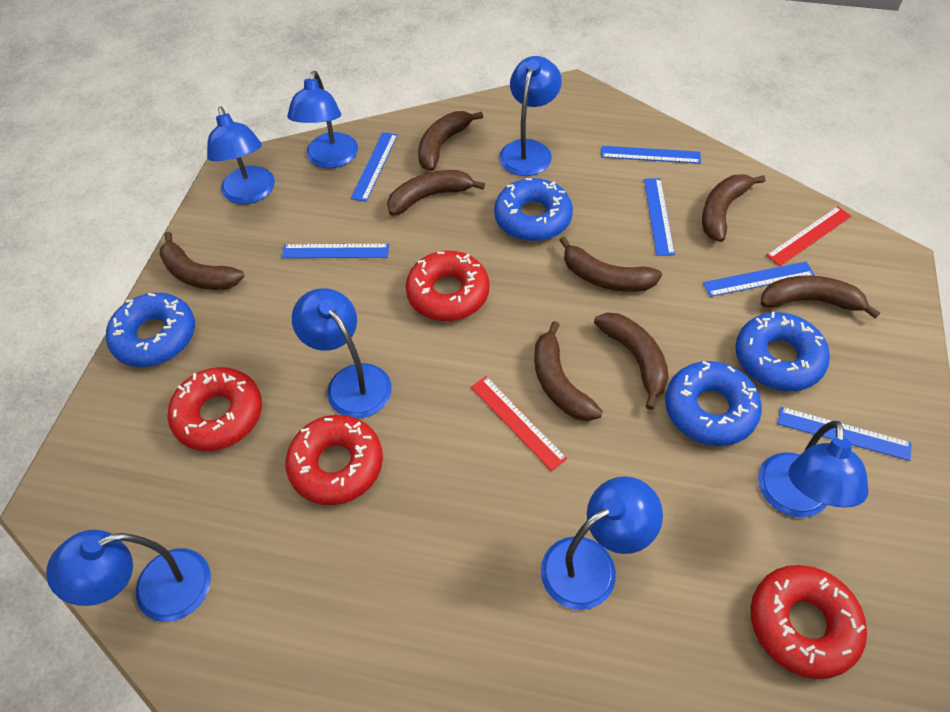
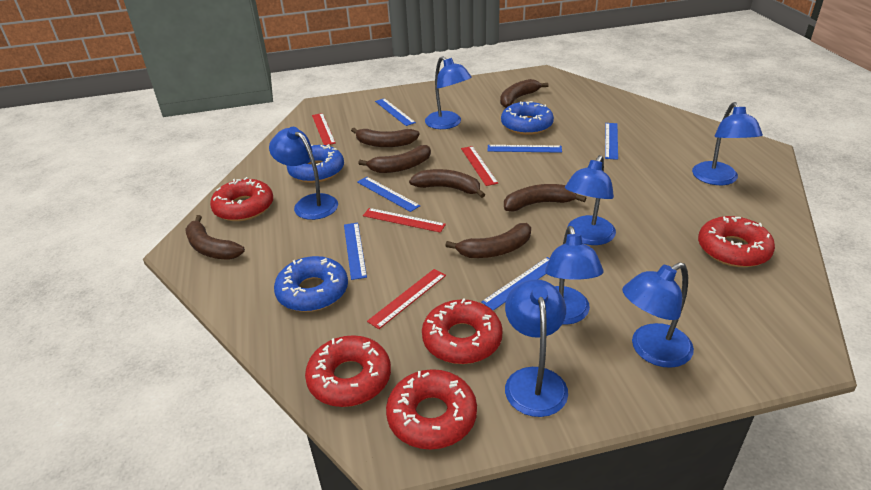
blue donut: 4 -> 3
brown banana: 8 -> 7
red donut: 4 -> 5
red ruler: 2 -> 4

